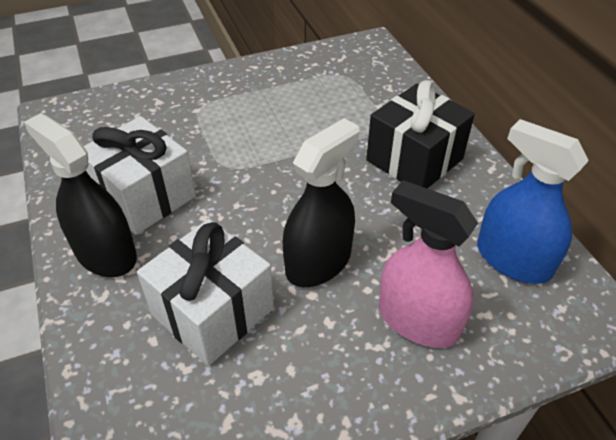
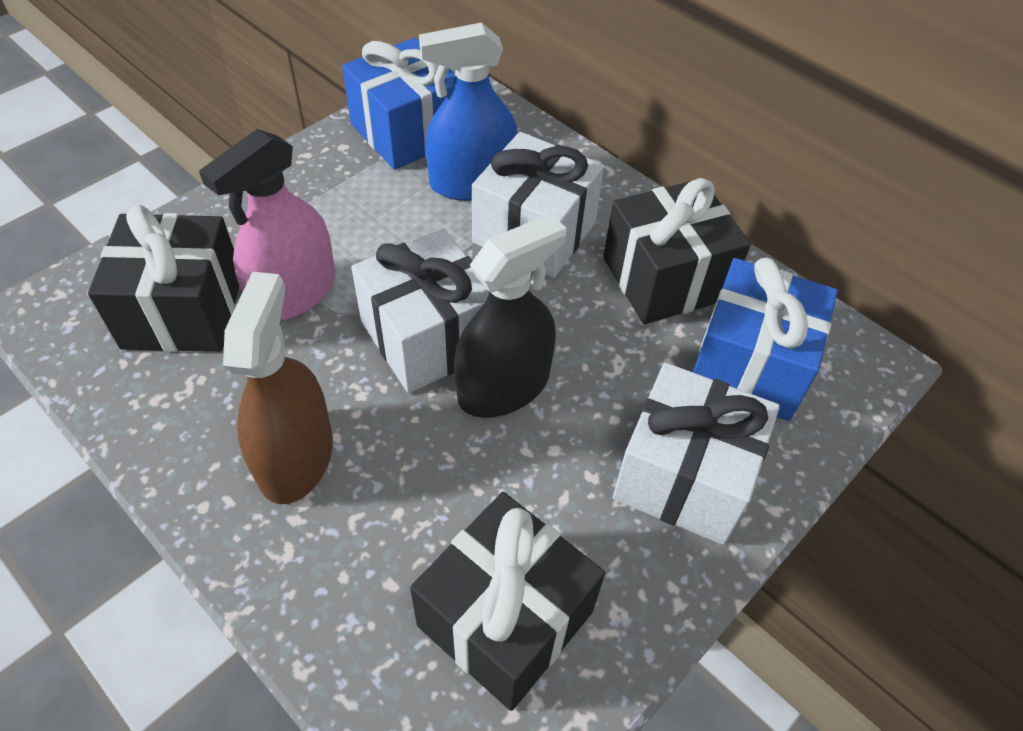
black gift: 1 -> 3
black spray bottle: 2 -> 1
blue gift: 0 -> 2
brown spray bottle: 0 -> 1
white gift: 2 -> 3

